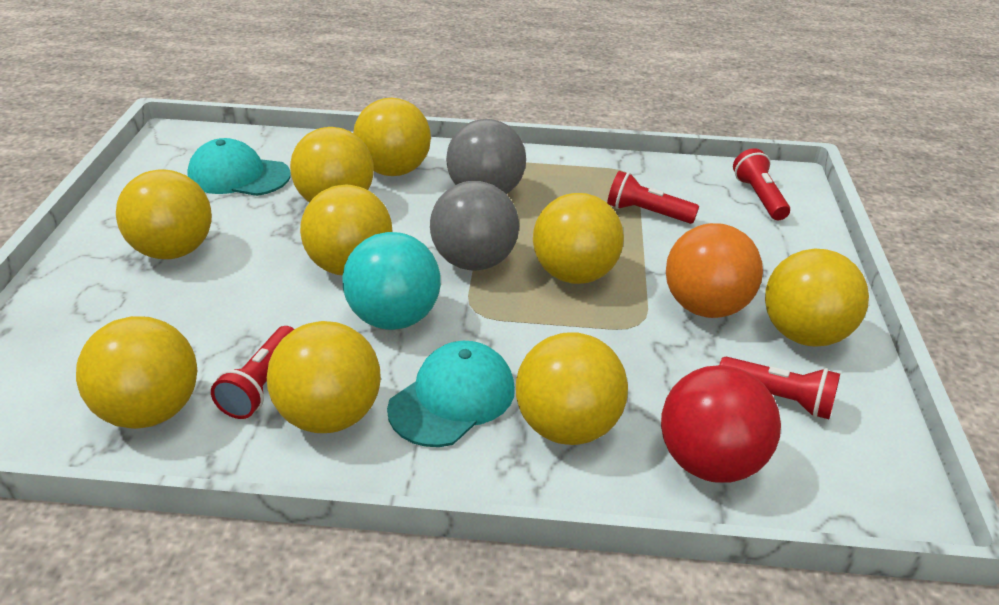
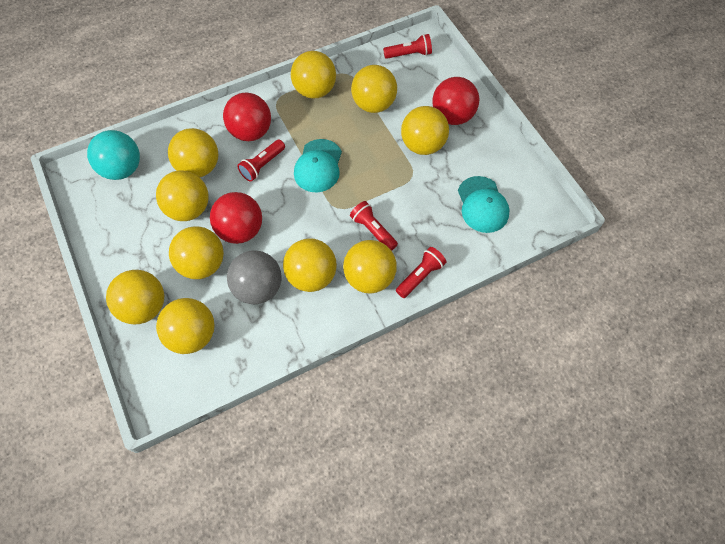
grey ball: 2 -> 1
orange ball: 1 -> 0
red ball: 1 -> 3
yellow ball: 9 -> 10

